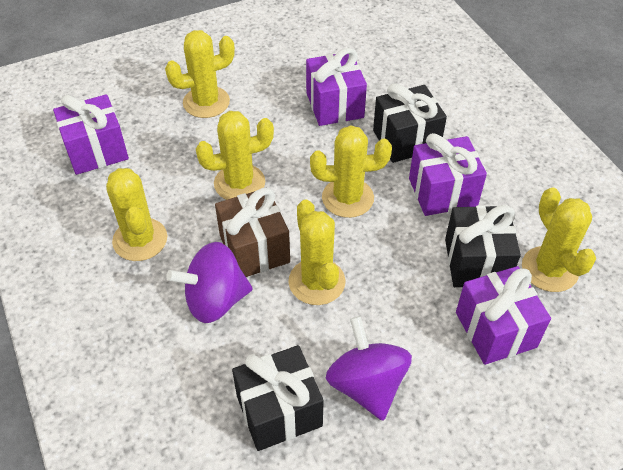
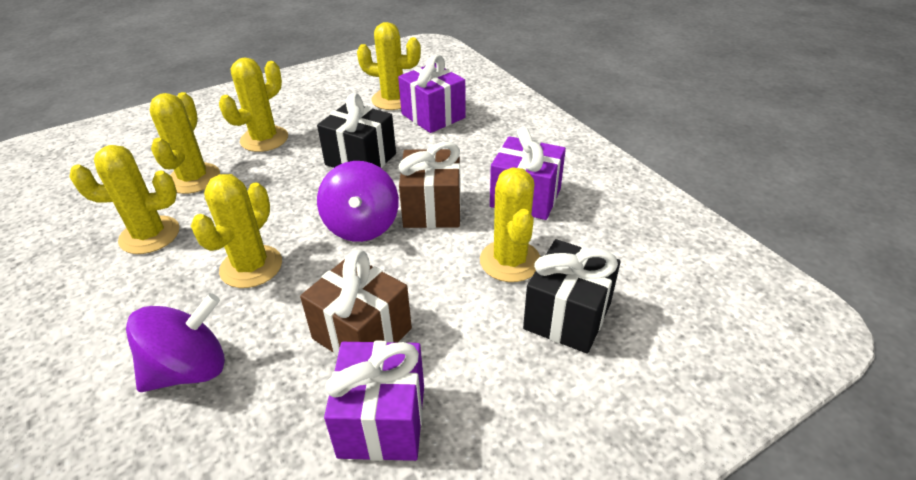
black gift: 3 -> 2
brown gift: 1 -> 2
purple gift: 4 -> 3

